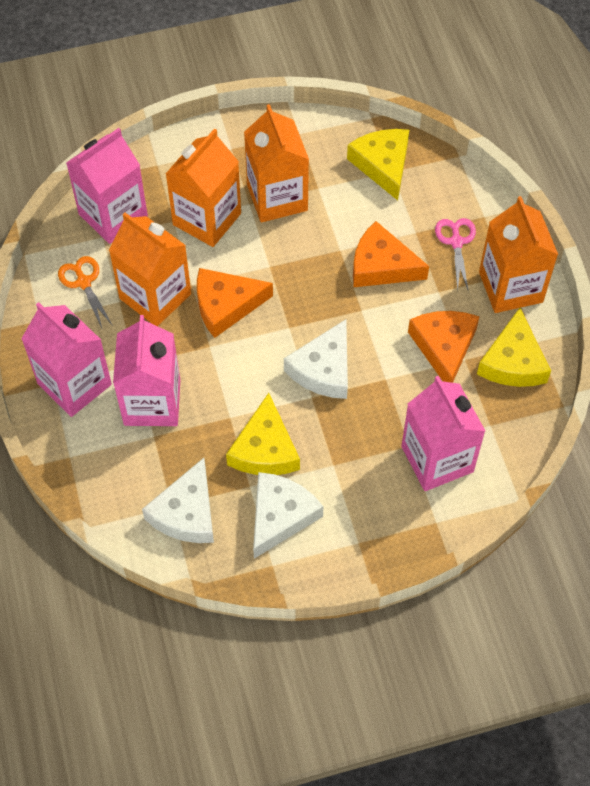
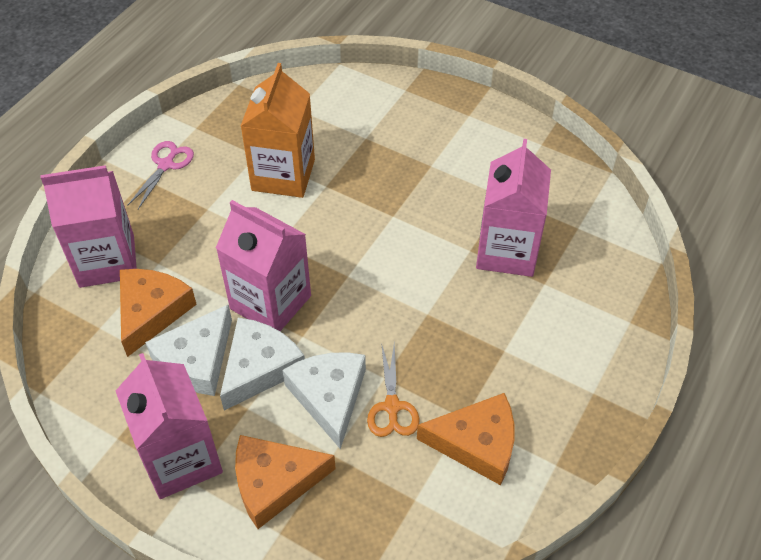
orange carton: 4 -> 1
yellow cheese: 3 -> 0

